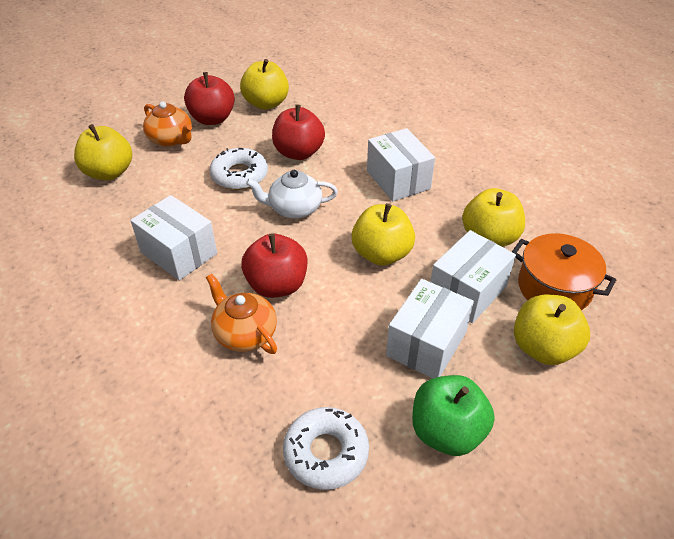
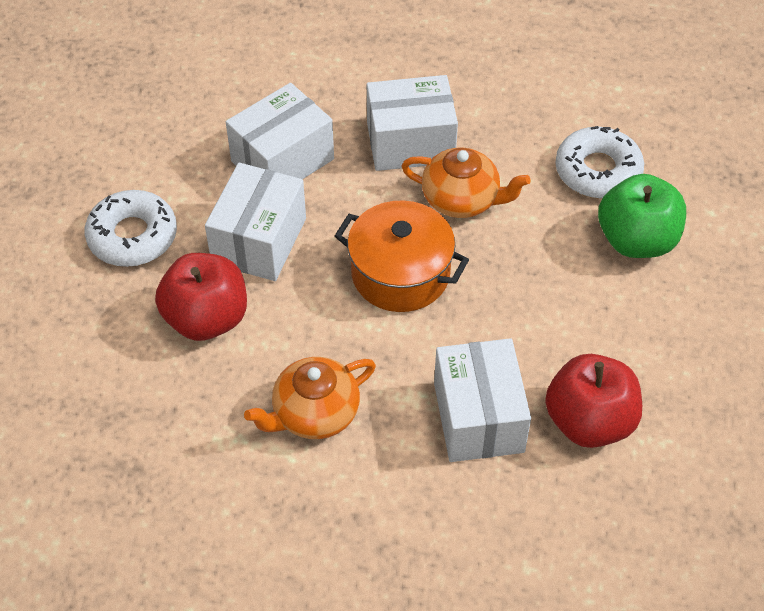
red apple: 3 -> 2
white teapot: 1 -> 0
yellow apple: 5 -> 0

